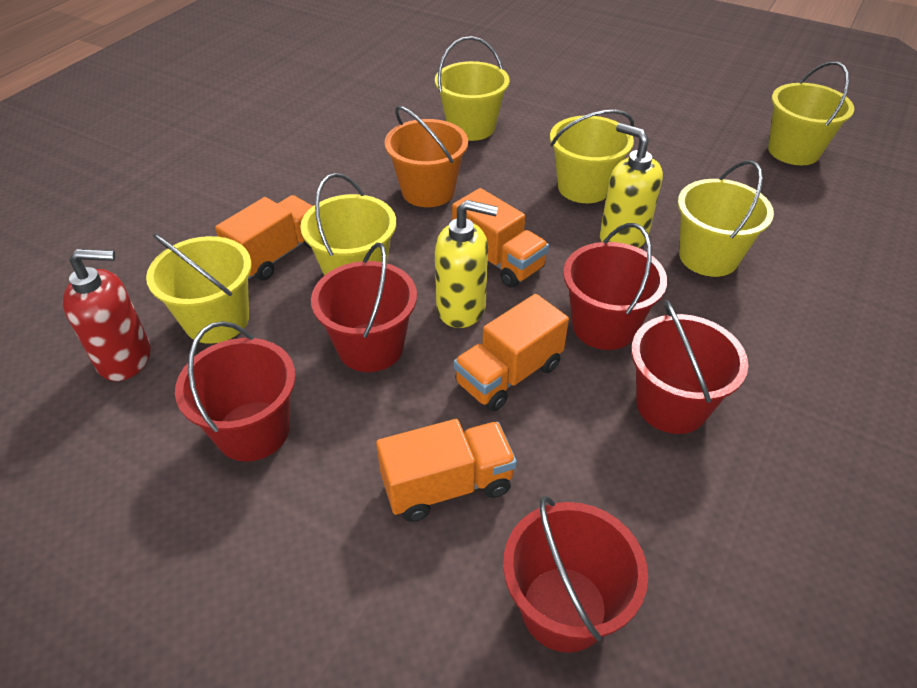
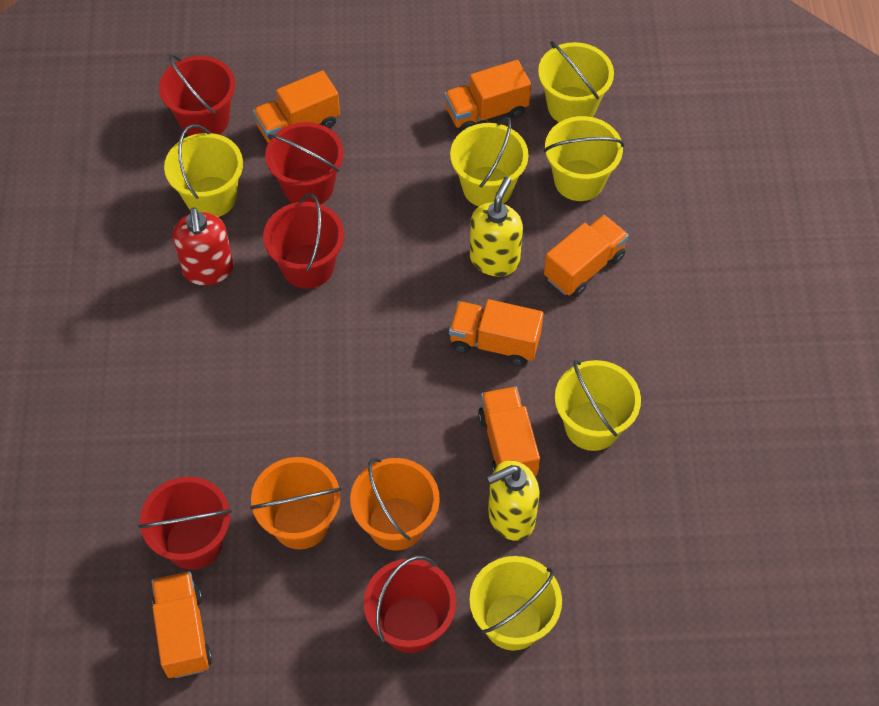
orange bucket: 1 -> 2
orange truck: 4 -> 6

